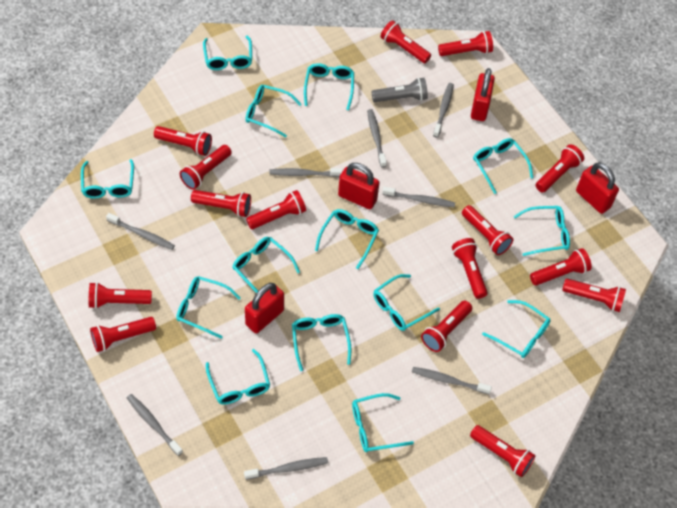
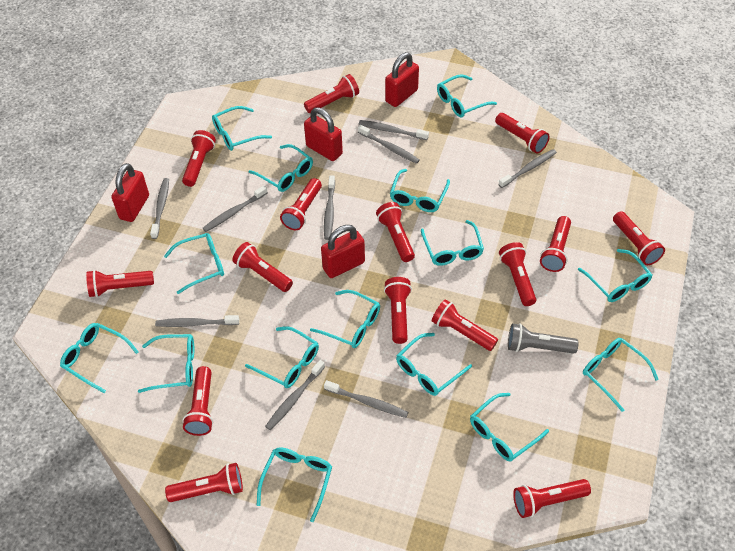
grey toothbrush: 8 -> 9
turquoise glasses: 14 -> 15

